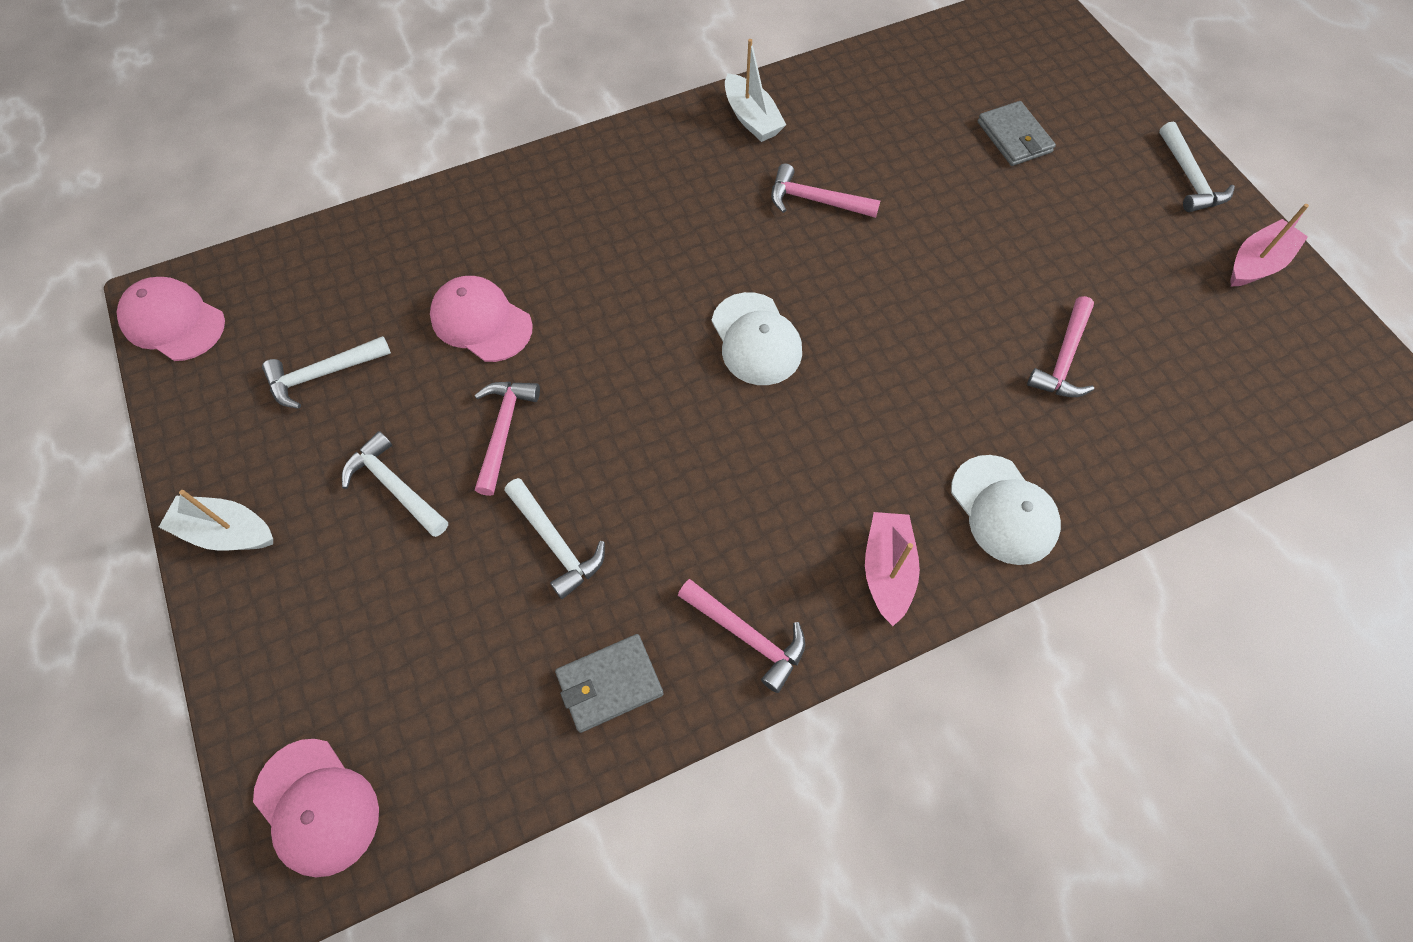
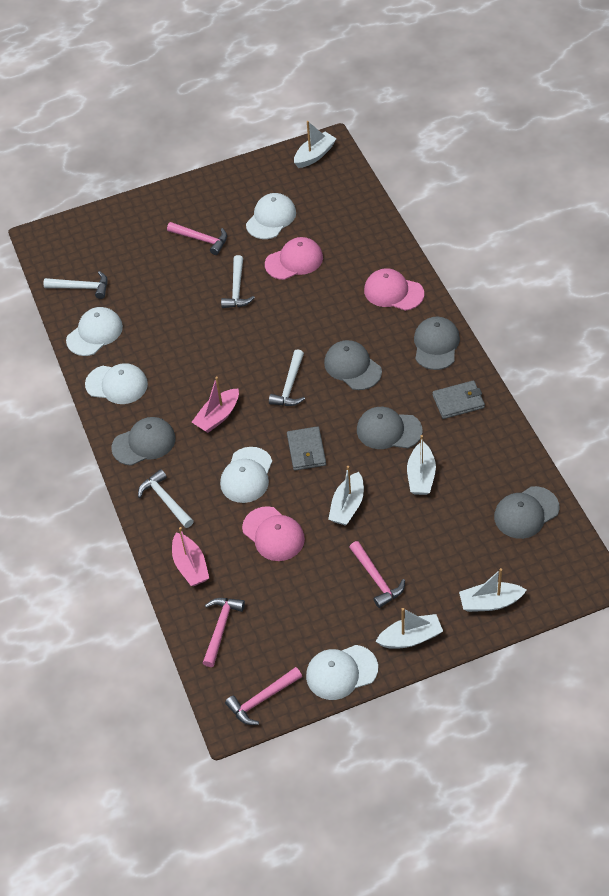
grey cap: 0 -> 5
white boat: 2 -> 5
white cap: 2 -> 5

